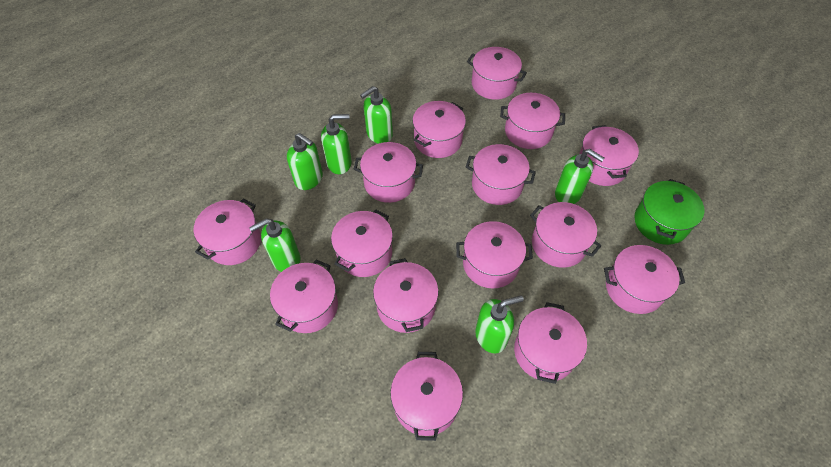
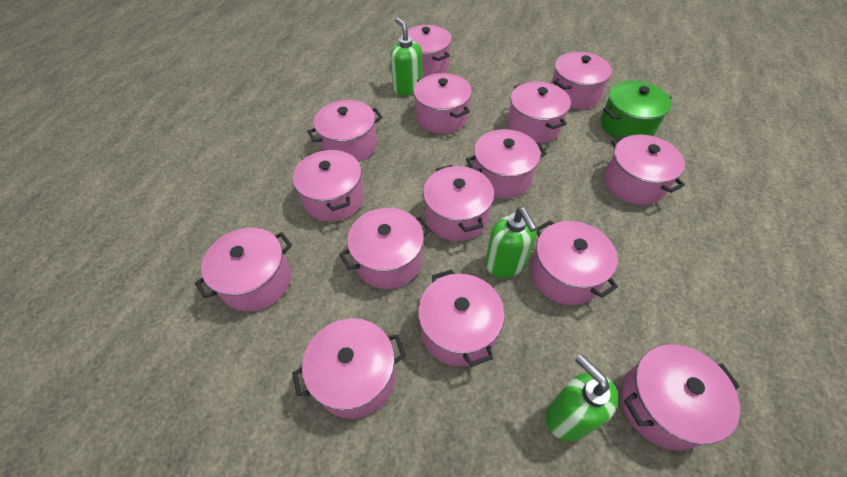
green soap dispenser: 6 -> 3

